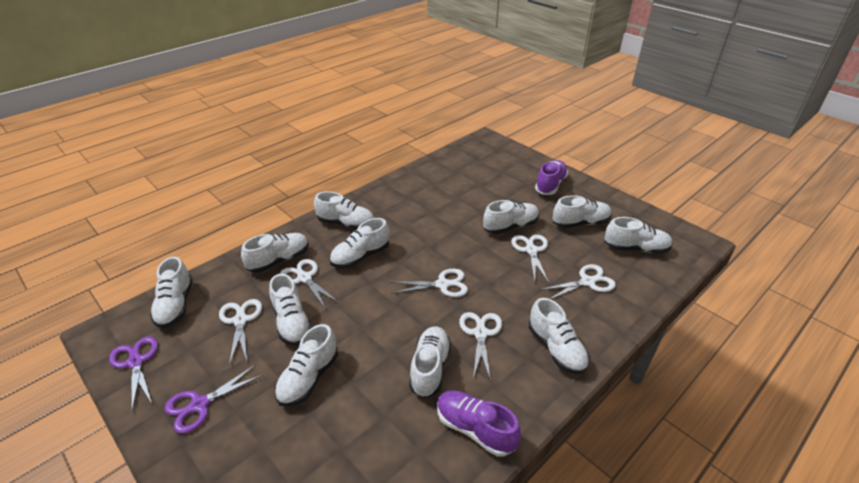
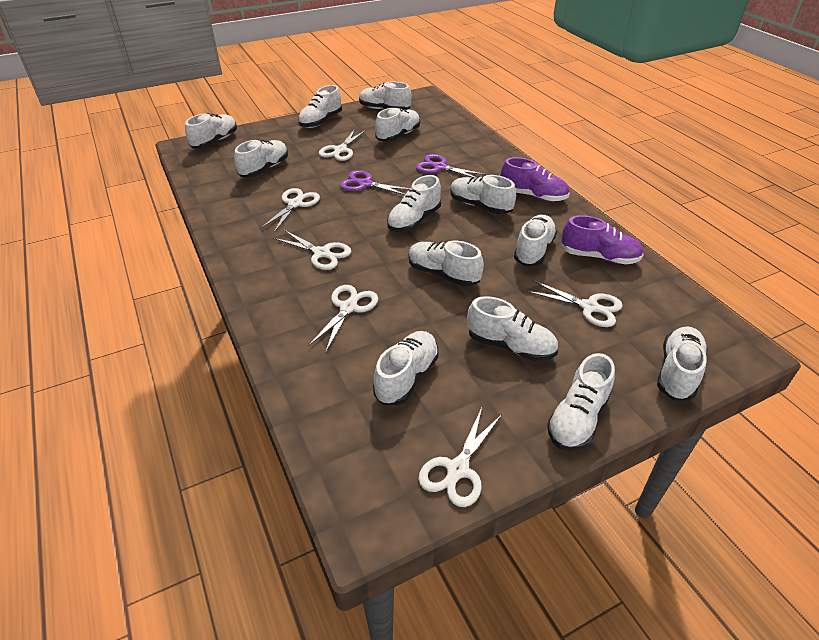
white shoe: 11 -> 13

